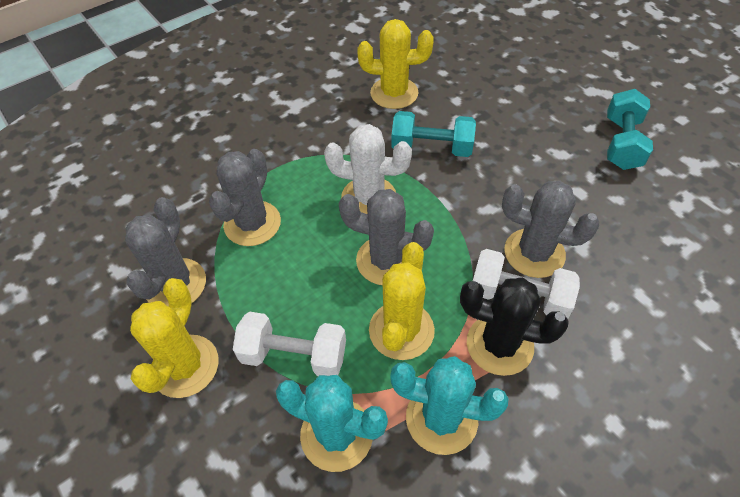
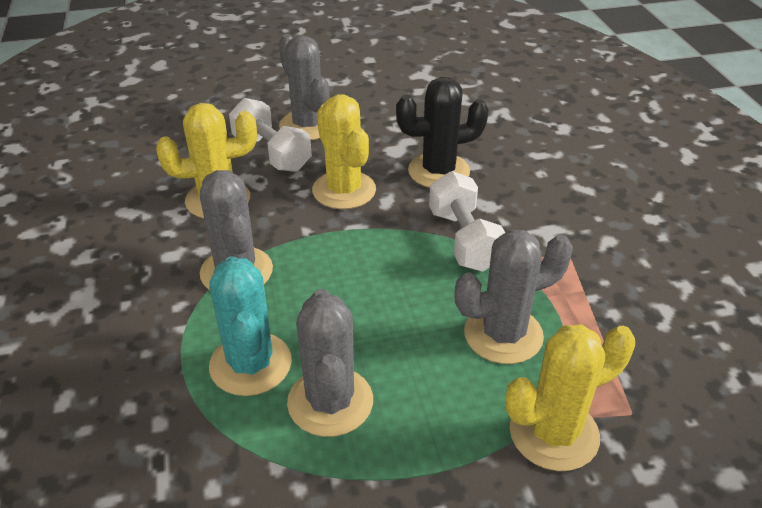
turquoise cactus: 2 -> 1
turquoise dumbbell: 2 -> 0
white cactus: 1 -> 0

